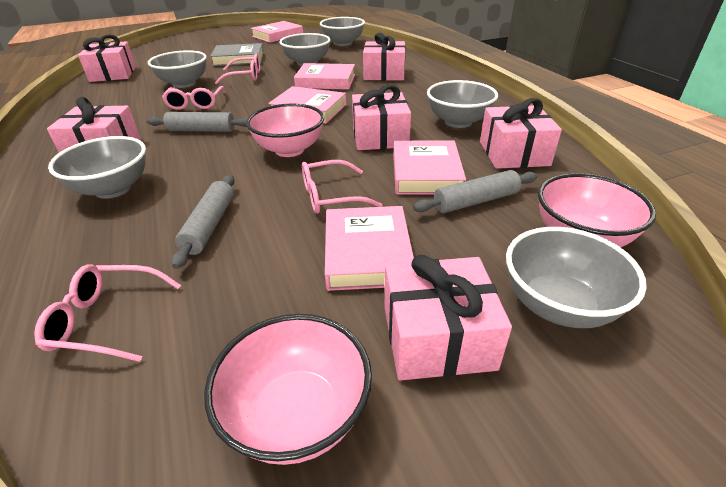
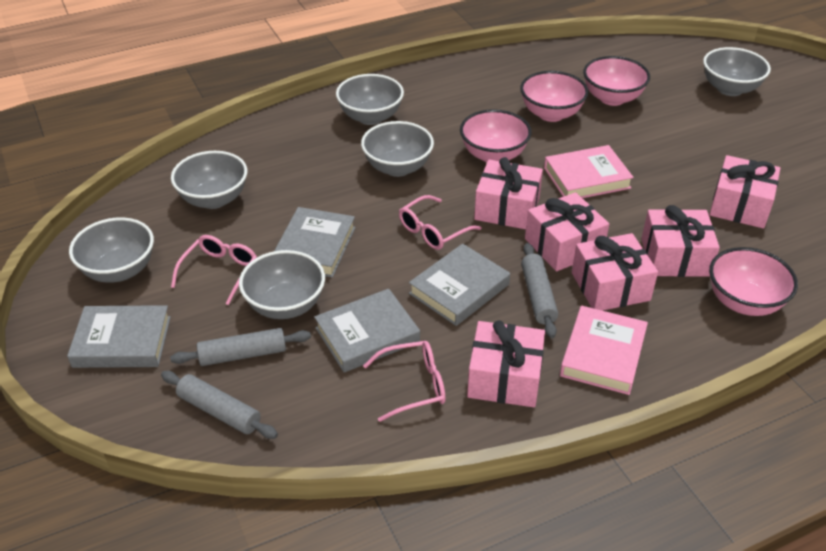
grey book: 1 -> 4
pink book: 5 -> 2
pink bowl: 3 -> 4
pink glasses: 4 -> 3

